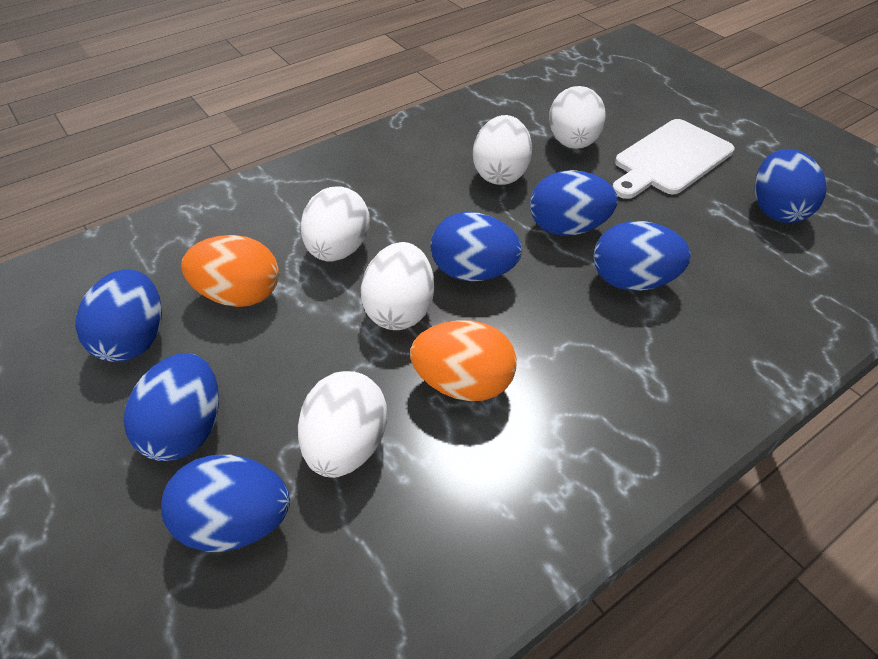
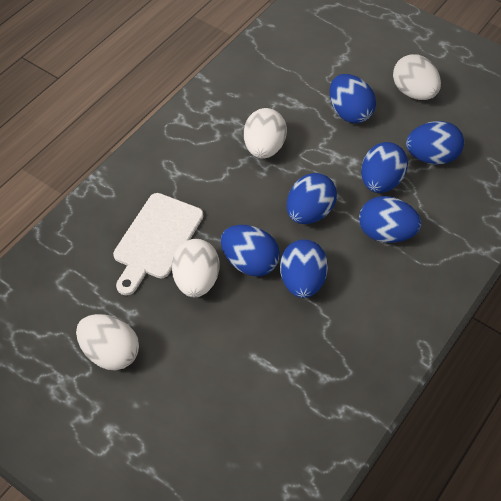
orange egg: 2 -> 0
white egg: 5 -> 4

